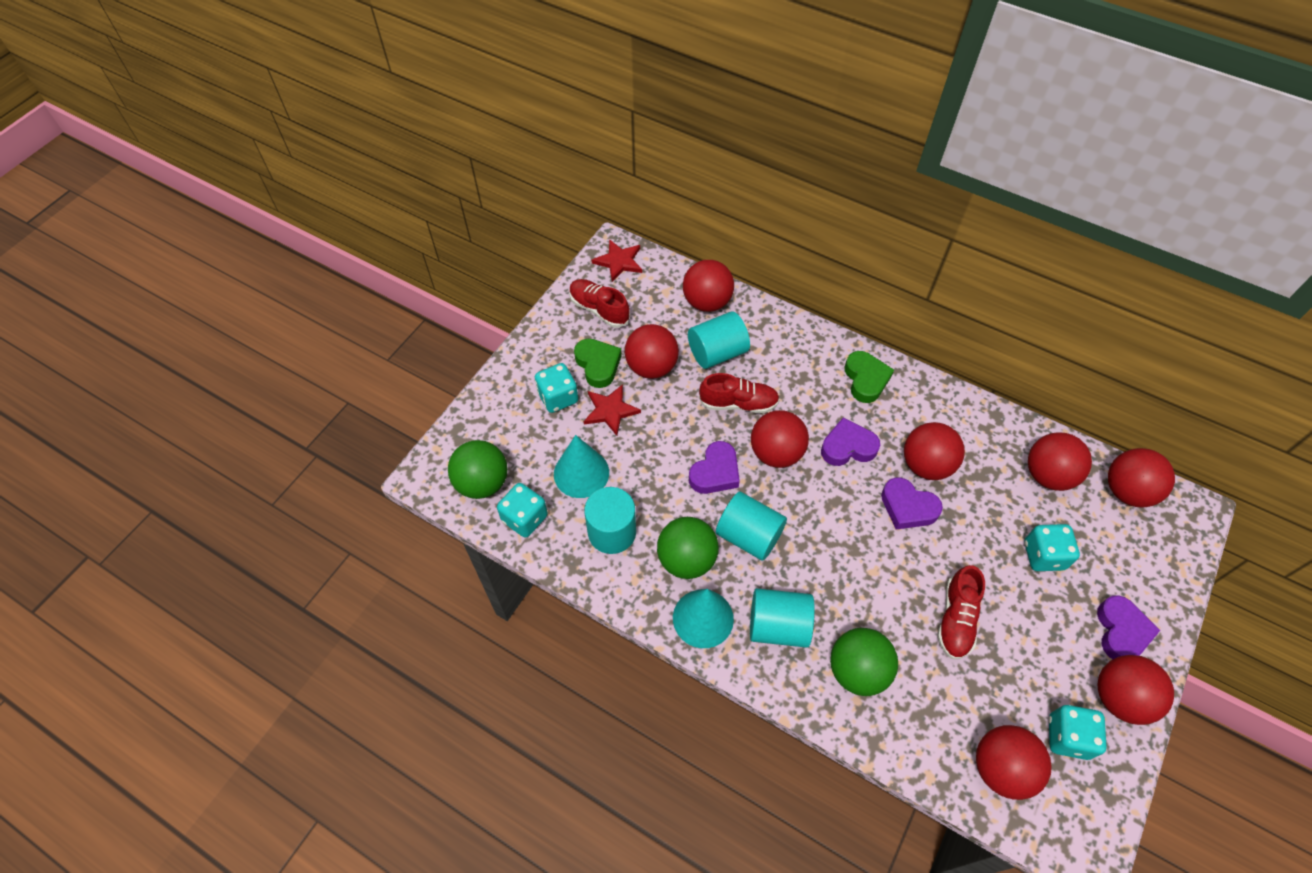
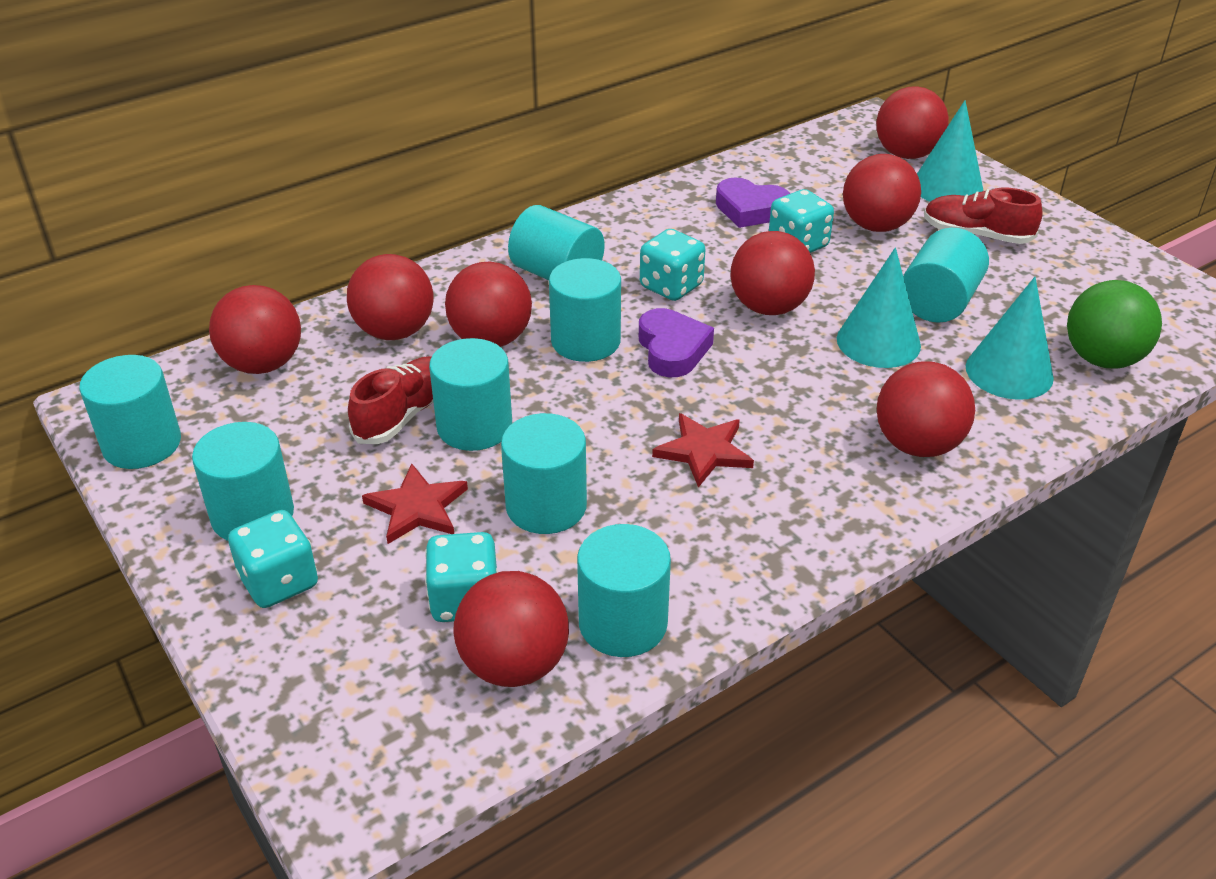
green ball: 3 -> 1
green heart: 2 -> 0
purple heart: 4 -> 2
red shoe: 3 -> 2
turquoise cone: 2 -> 3
turquoise cylinder: 4 -> 8

